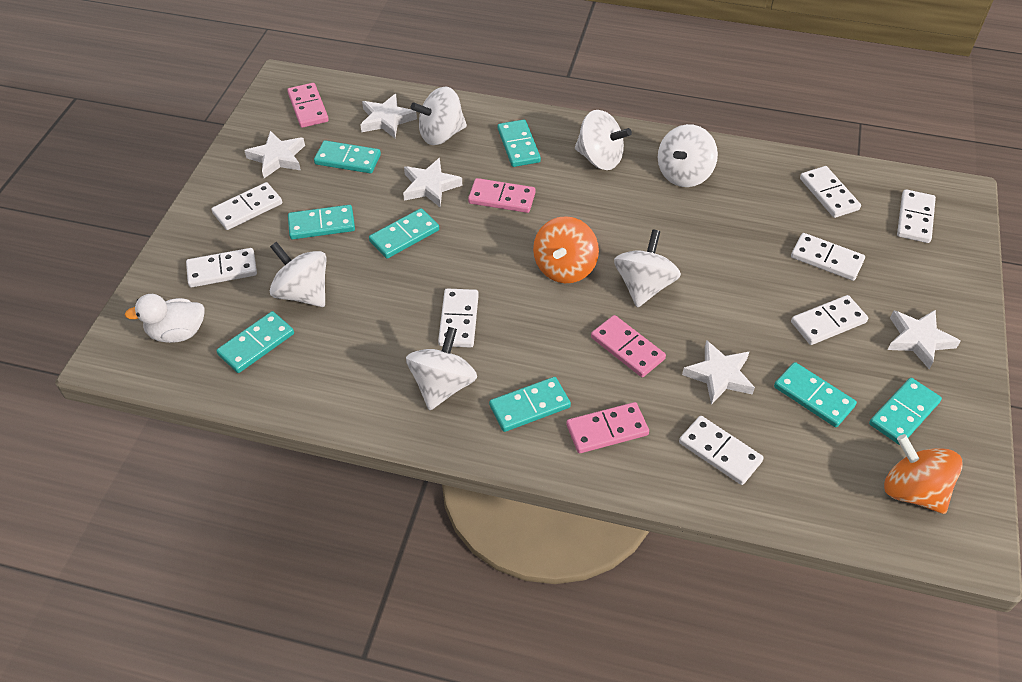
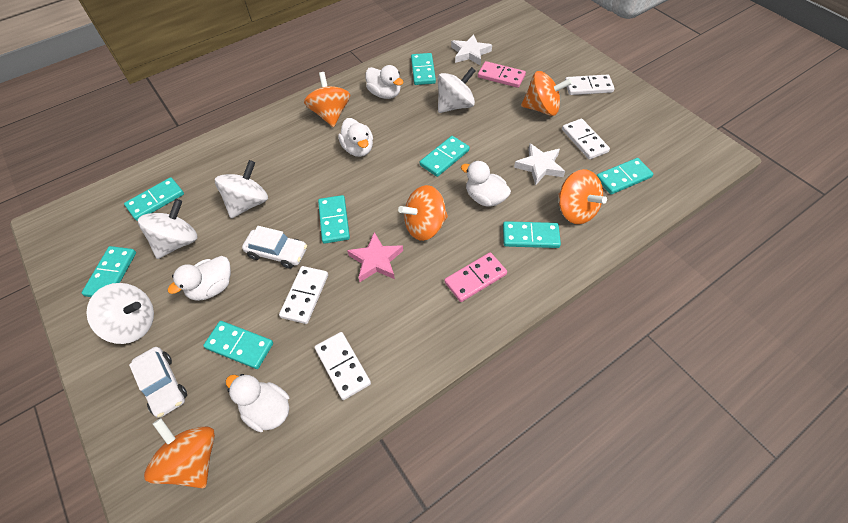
orange spinning top: 2 -> 5
pink domino: 4 -> 2
pink star: 0 -> 1
white car: 0 -> 2
white domino: 8 -> 4
white duck: 1 -> 5
white spinning top: 6 -> 4
white star: 5 -> 2

